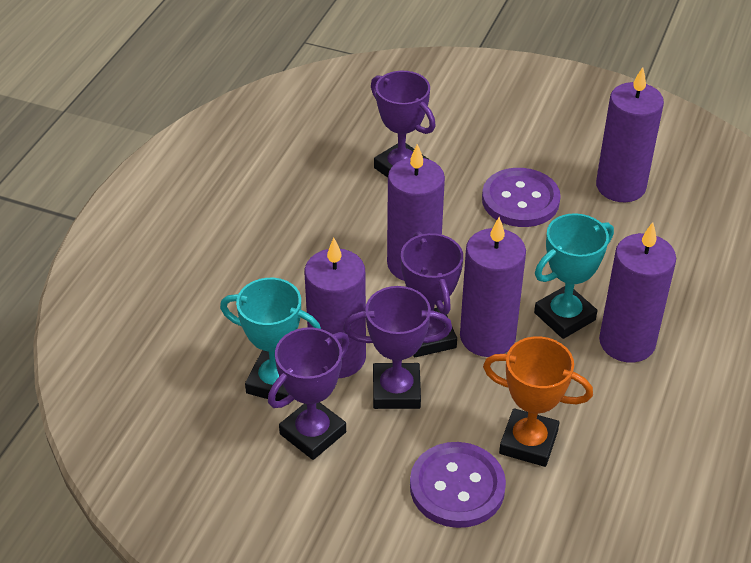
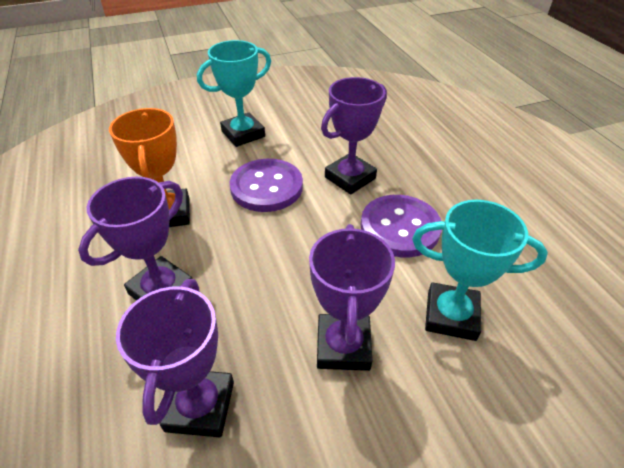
purple candle: 5 -> 0

